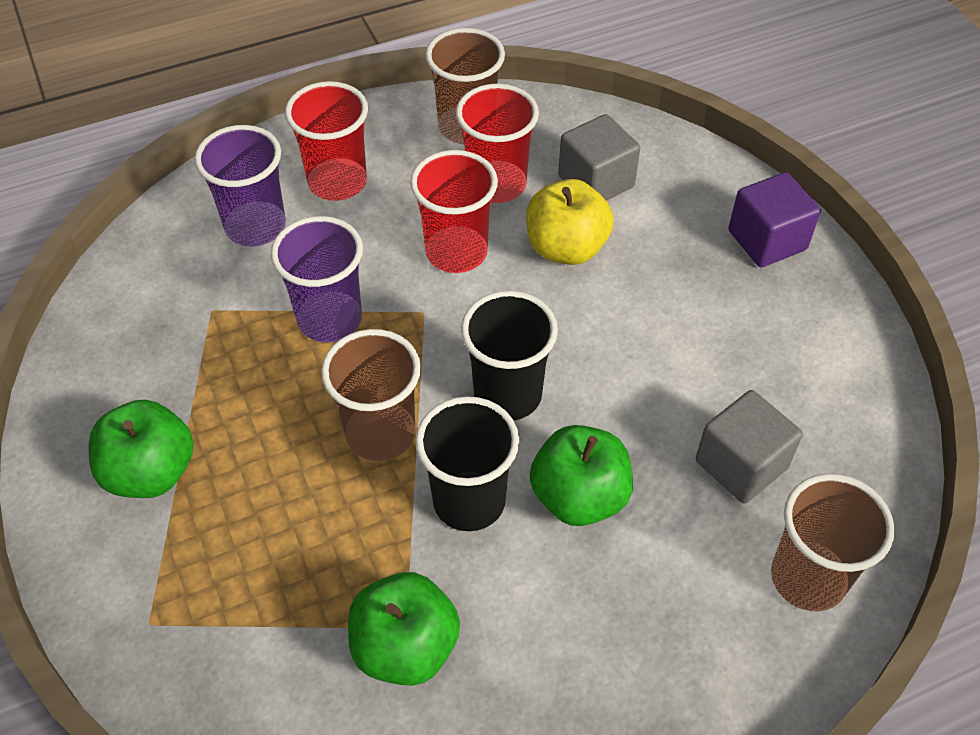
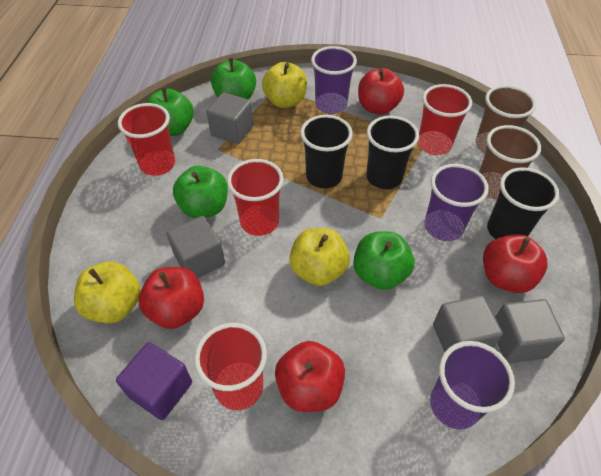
black cup: 2 -> 3
brown cup: 3 -> 2
green apple: 3 -> 4
grey cube: 2 -> 4
purple cup: 2 -> 3
red apple: 0 -> 4
red cup: 3 -> 4
yellow apple: 1 -> 3

